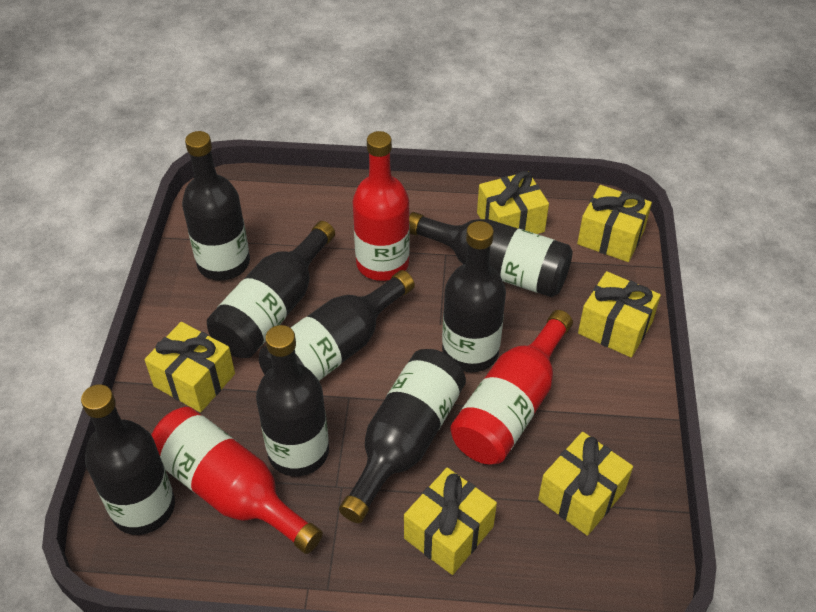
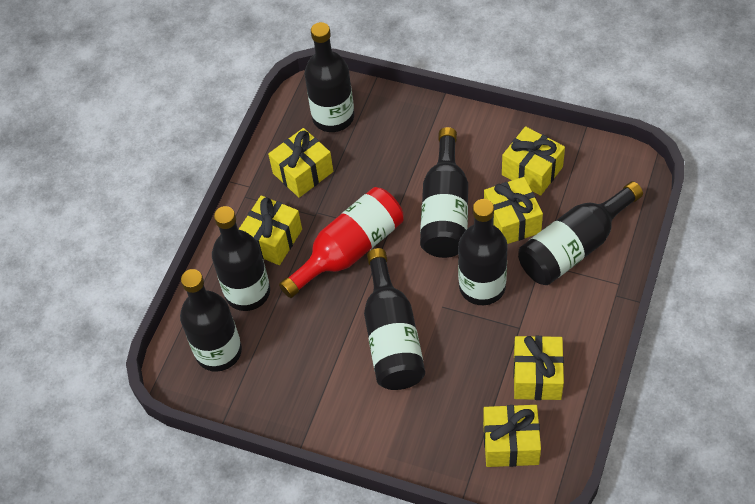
black bottle: 8 -> 7
red bottle: 3 -> 1

